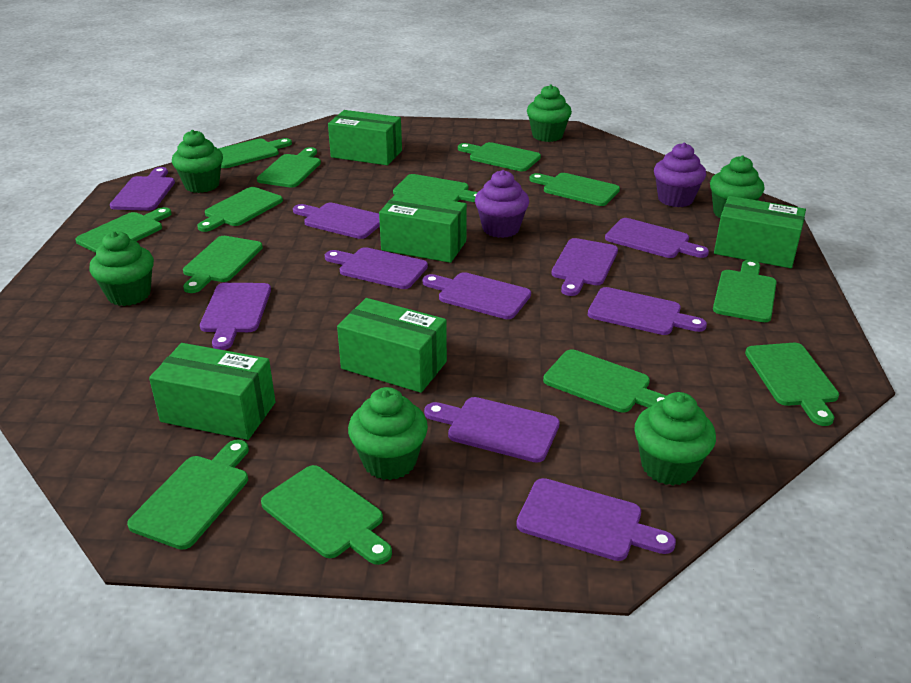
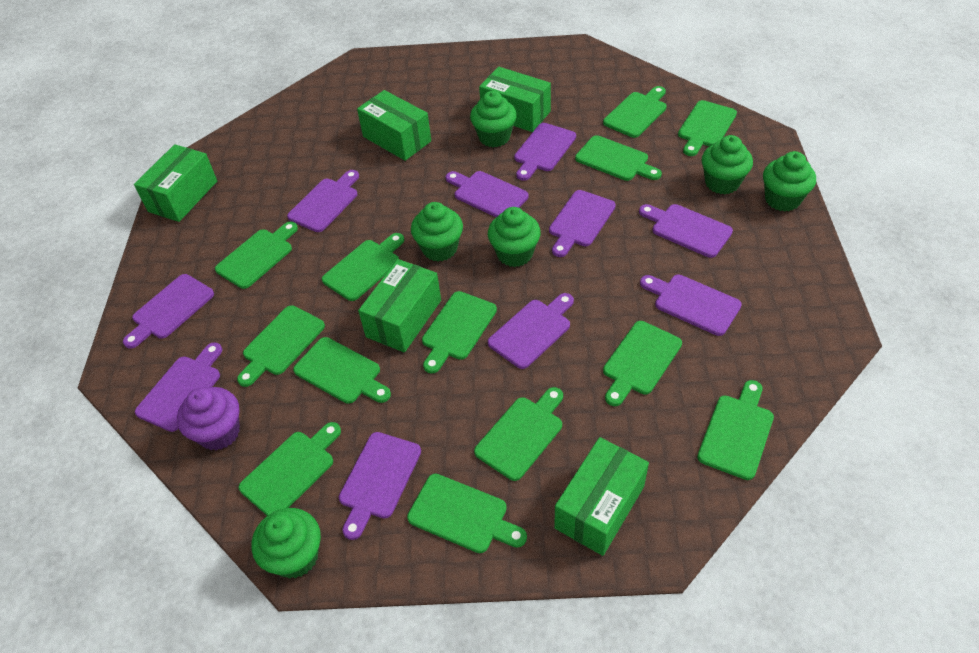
purple cupcake: 2 -> 1

